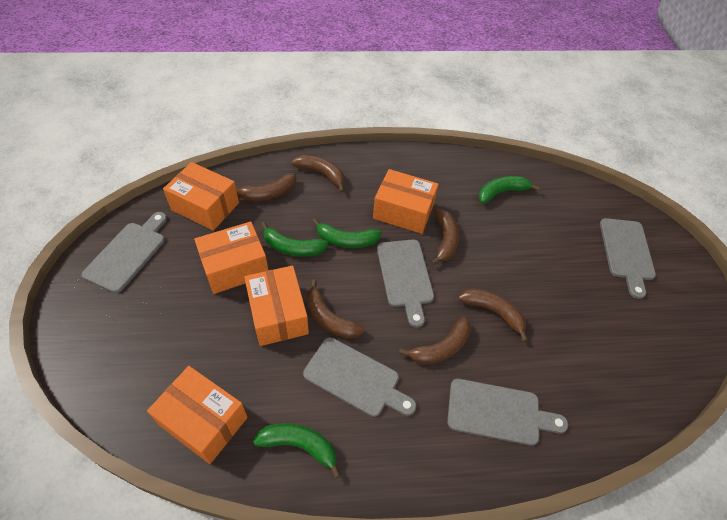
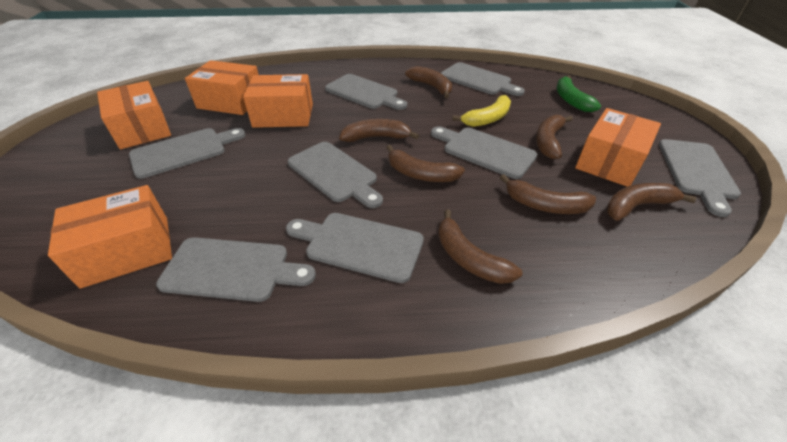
brown banana: 6 -> 7
green banana: 4 -> 1
grey cutting board: 5 -> 8
yellow banana: 0 -> 1

